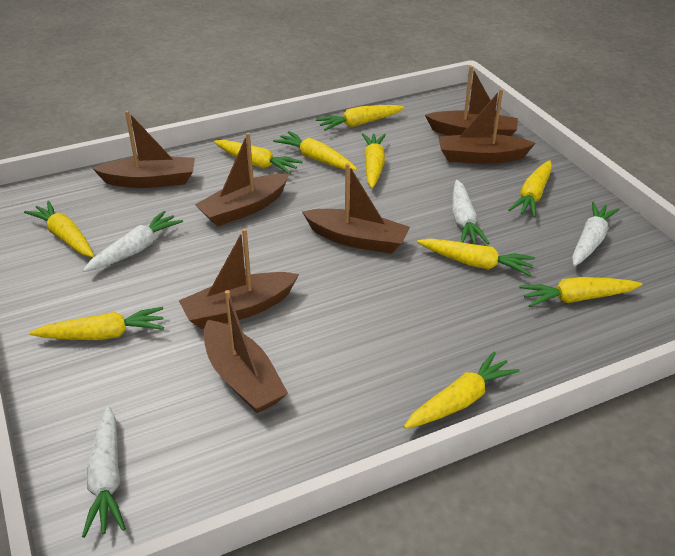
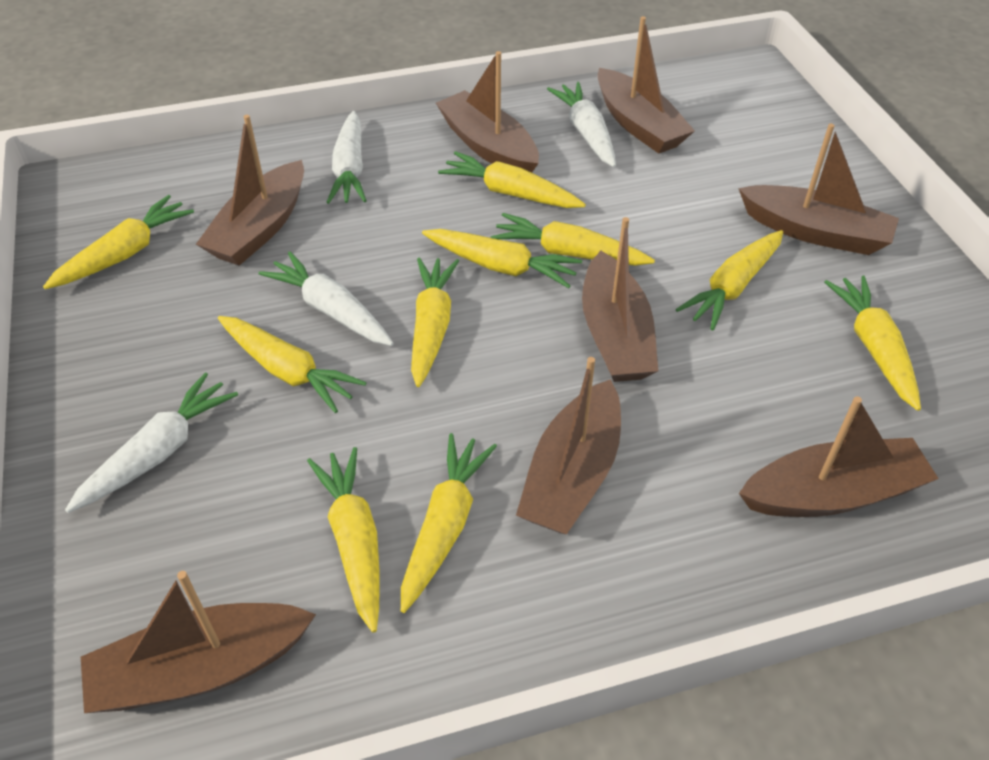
brown boat: 7 -> 8

